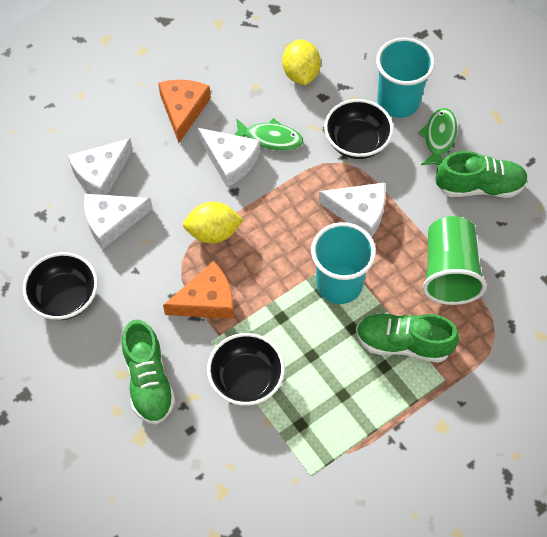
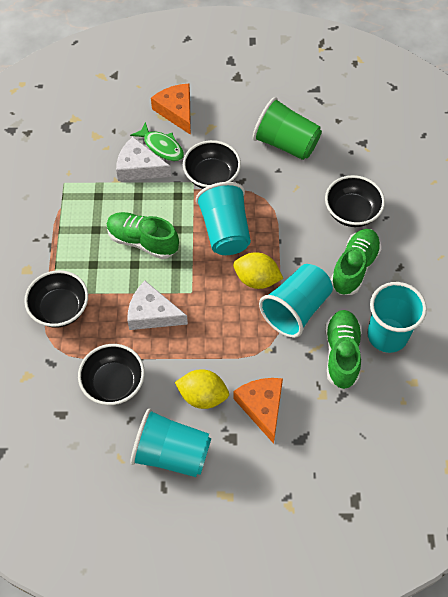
black bowl: 3 -> 4
green fish: 2 -> 1
turquoise cup: 2 -> 4
white cheese: 4 -> 2

